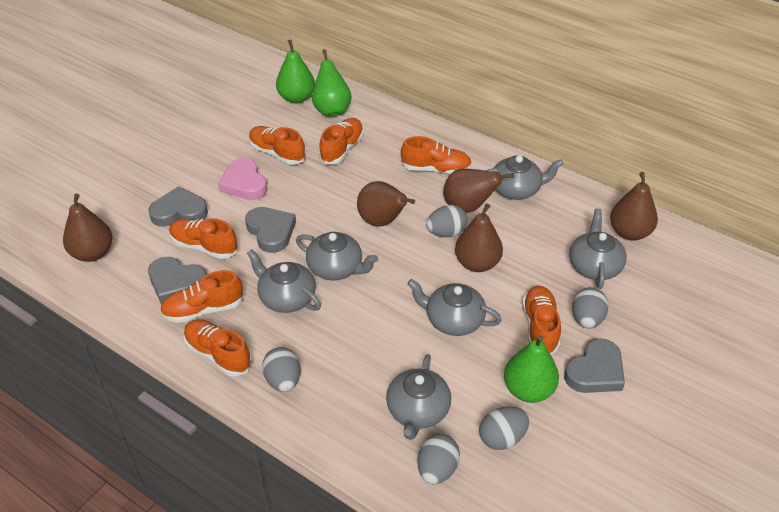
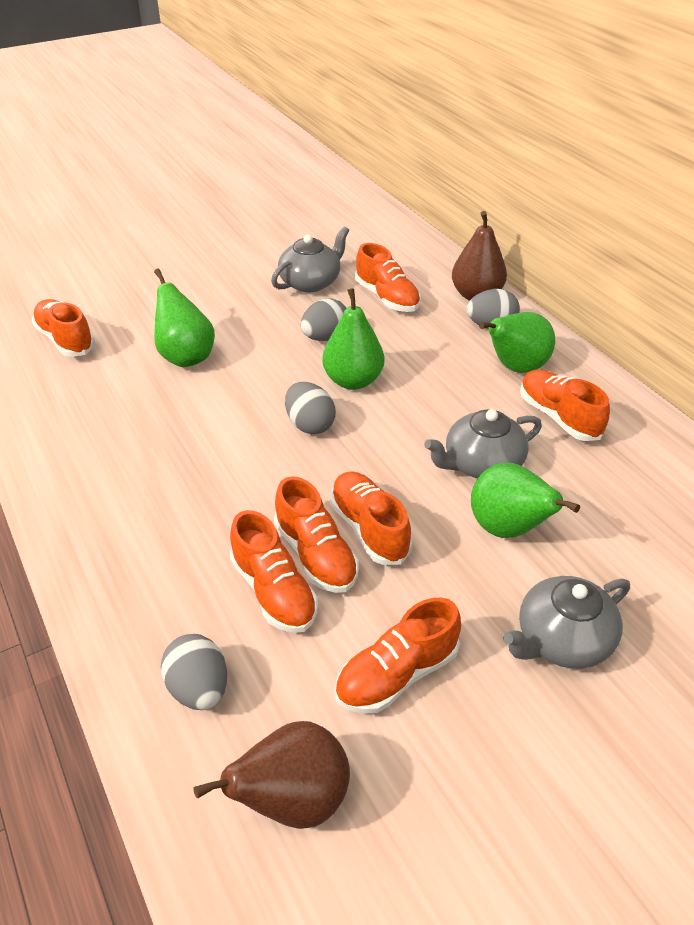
brown pear: 5 -> 2
green pear: 3 -> 4
grey egg: 5 -> 4
grey heart: 4 -> 0
grey teapot: 6 -> 3
pink heart: 1 -> 0

